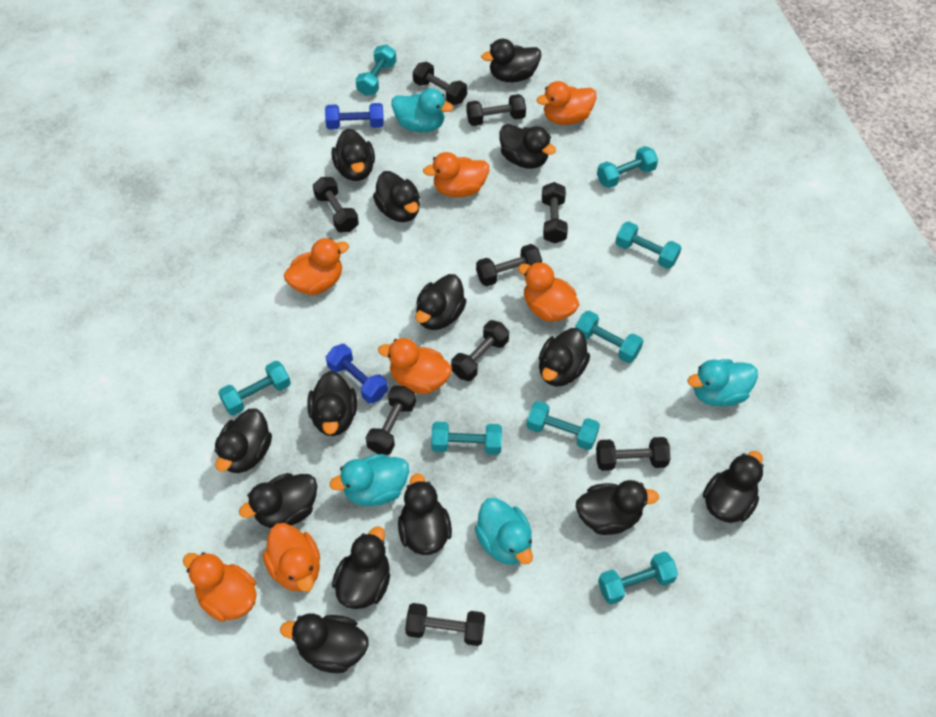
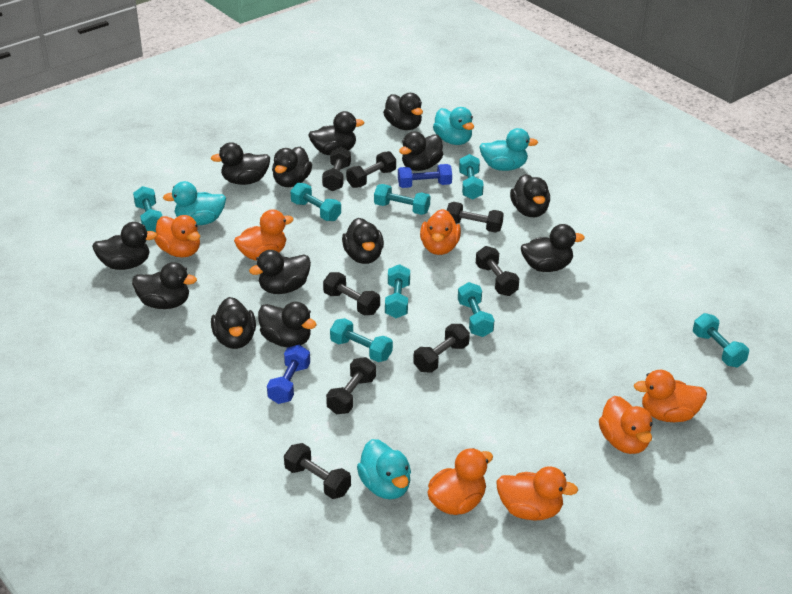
black duck: 14 -> 13
black dumbbell: 9 -> 8

